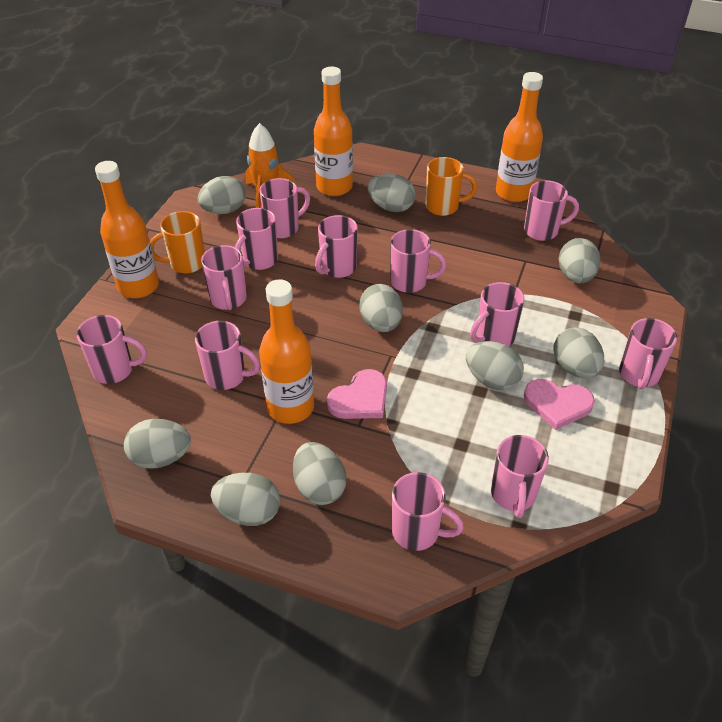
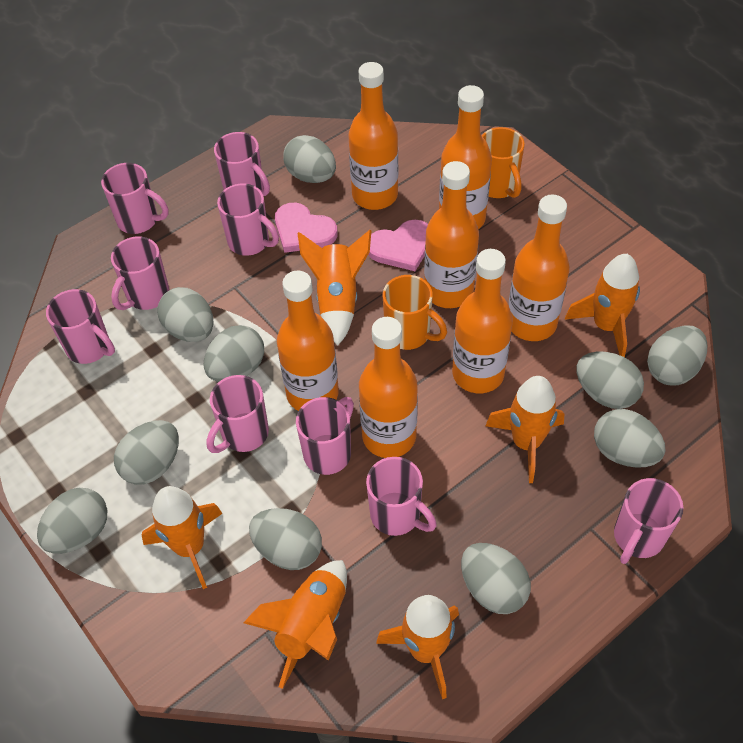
grey egg: 9 -> 10
orange bottle: 4 -> 7
orange rocket: 1 -> 6
pink mug: 12 -> 9

